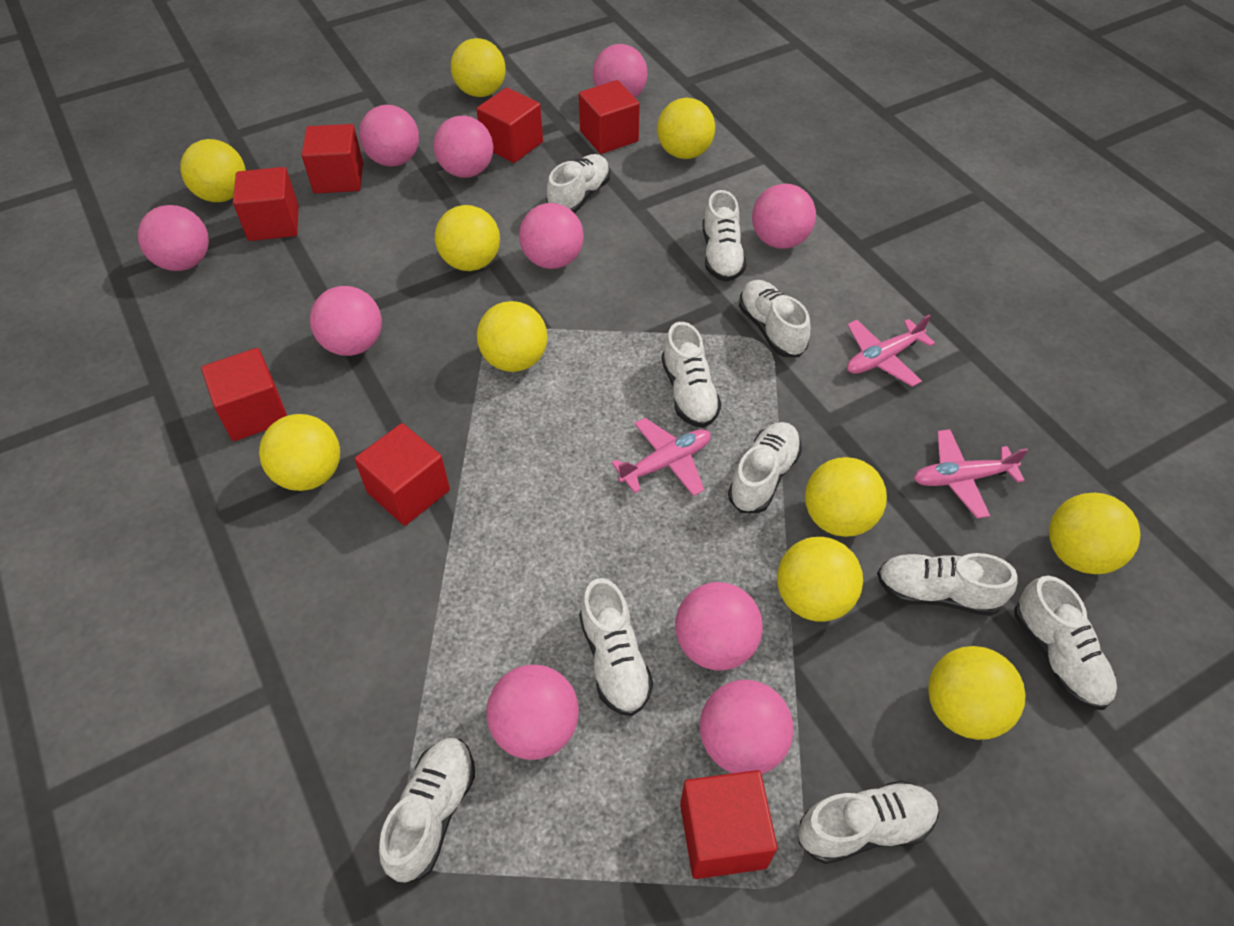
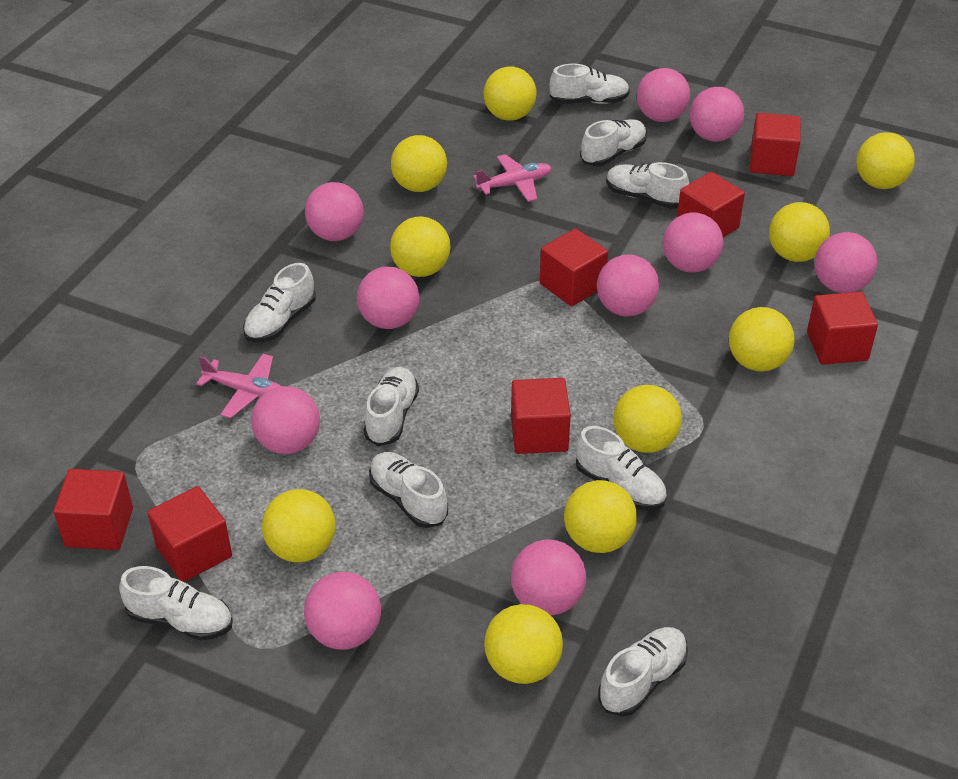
pink plane: 3 -> 2
white shoe: 10 -> 9

